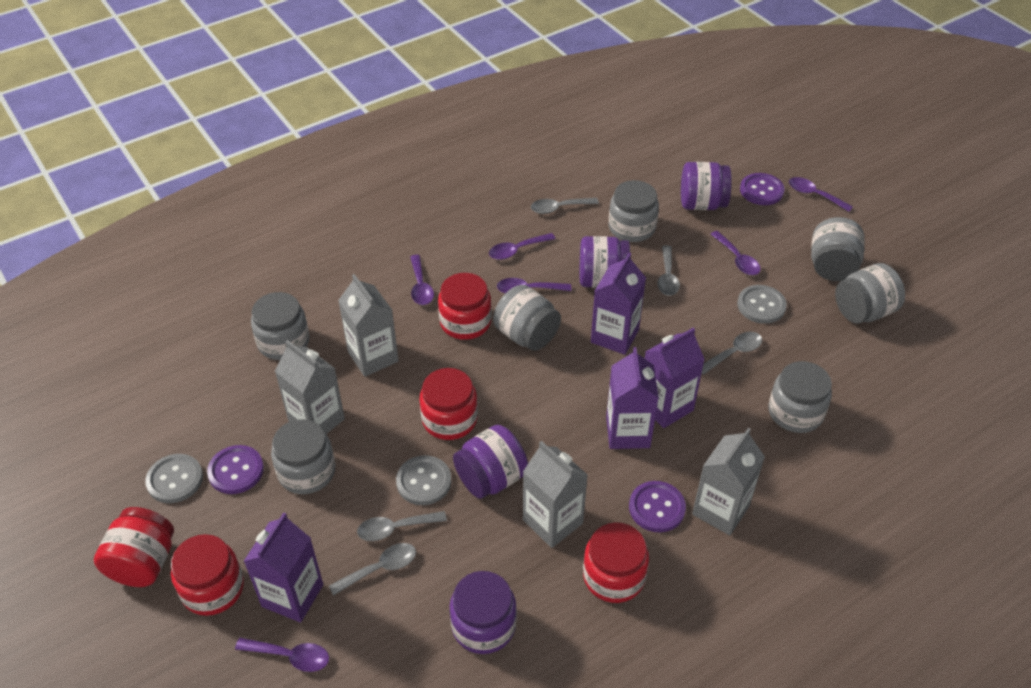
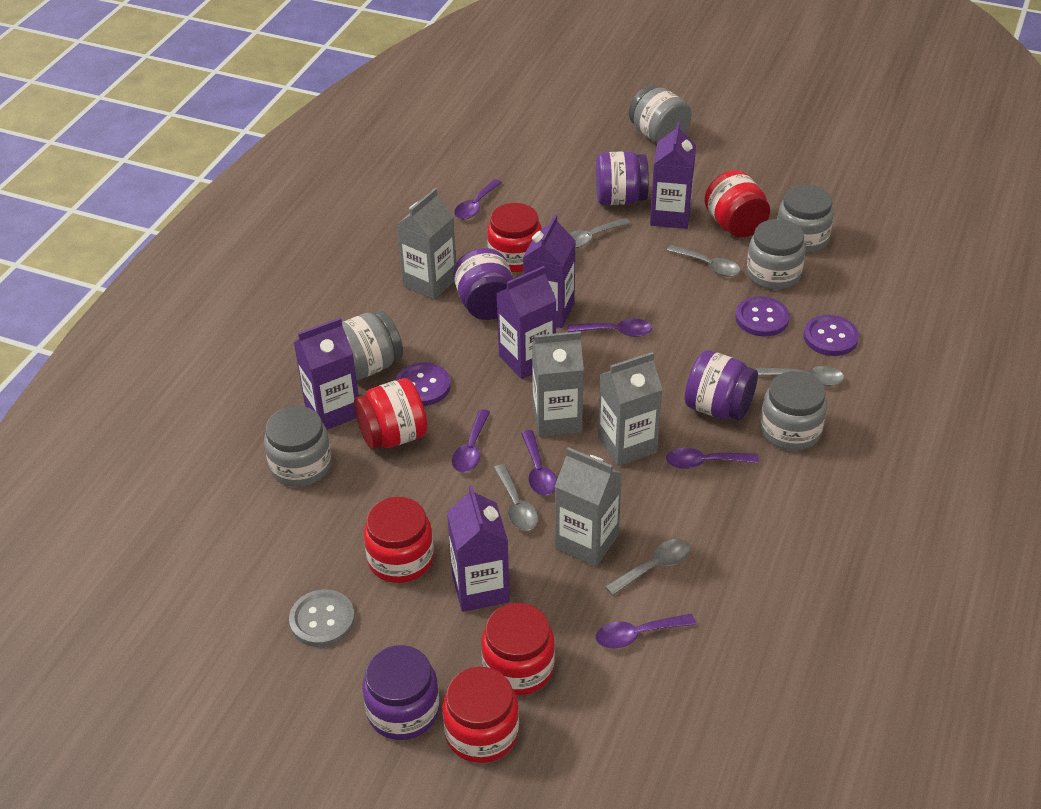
grey button: 3 -> 1
grey jar: 7 -> 6
purple carton: 4 -> 5
red jar: 5 -> 6

